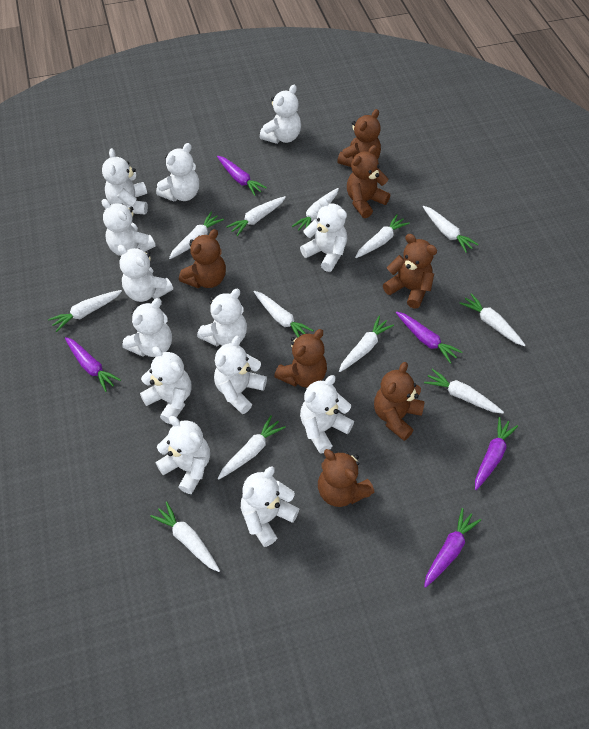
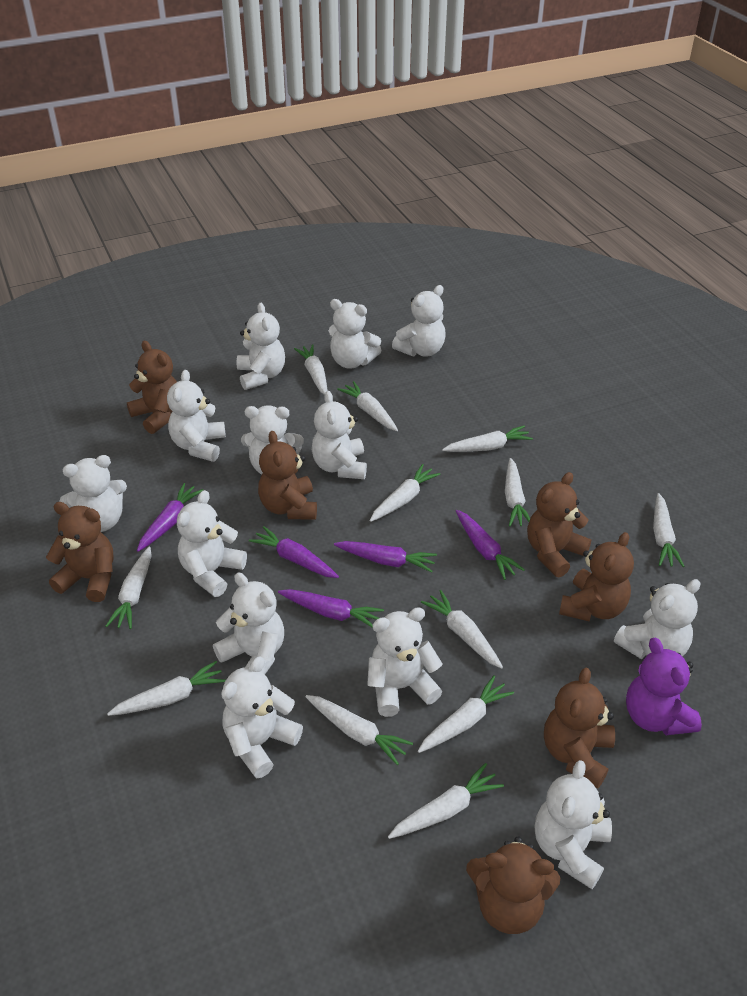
purple teddy bear: 0 -> 1

